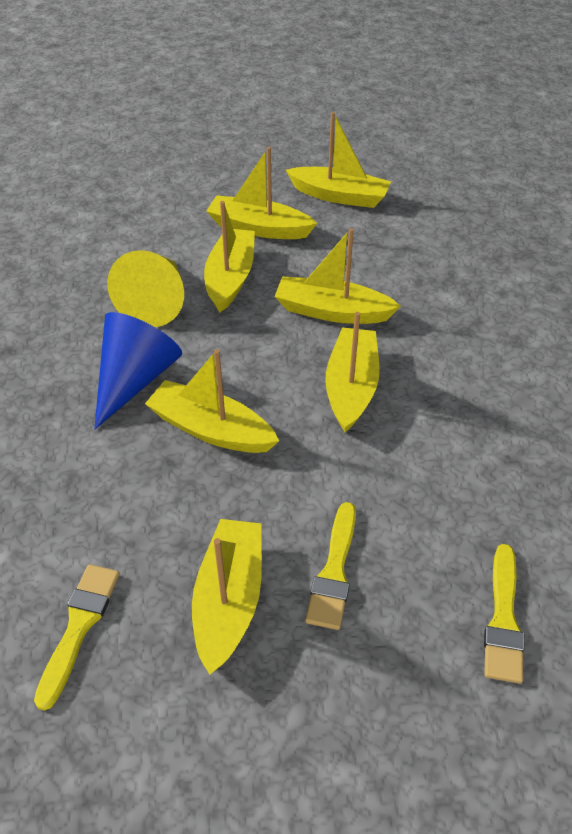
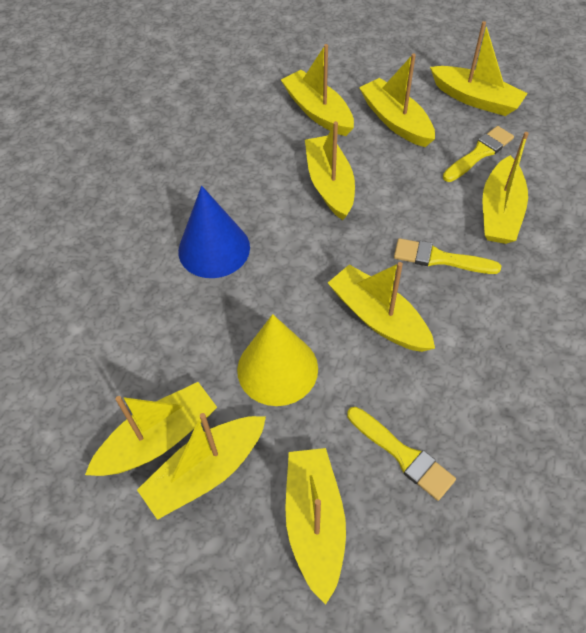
yellow boat: 7 -> 9

